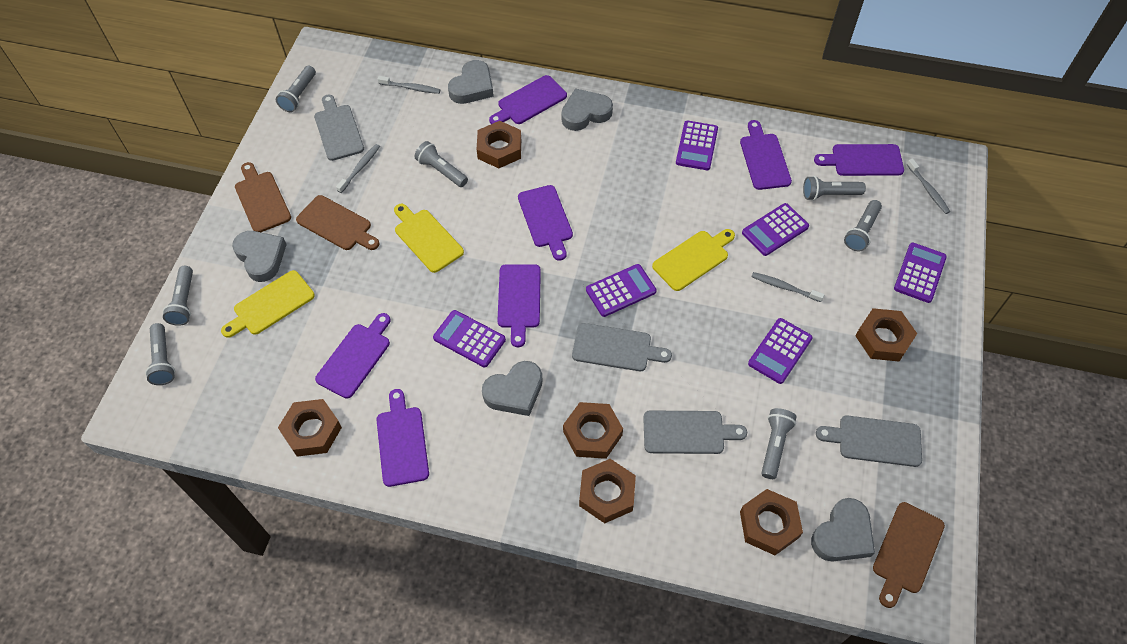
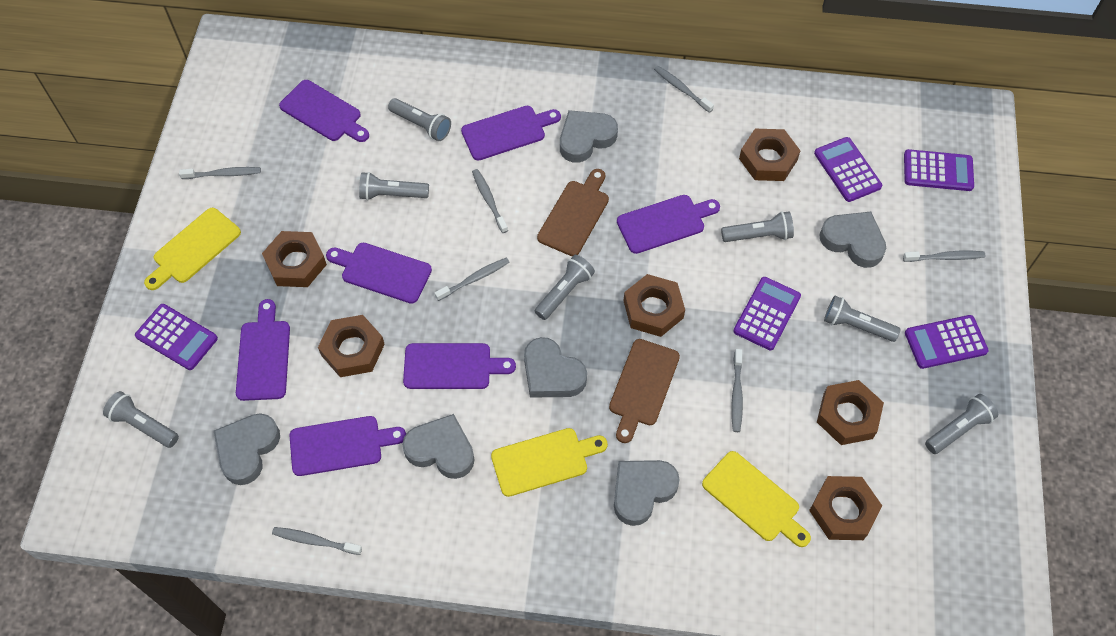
brown cutting board: 3 -> 2
grey cutting board: 4 -> 0
grey heart: 5 -> 6
grey toothbrush: 4 -> 7
purple calculator: 6 -> 5

